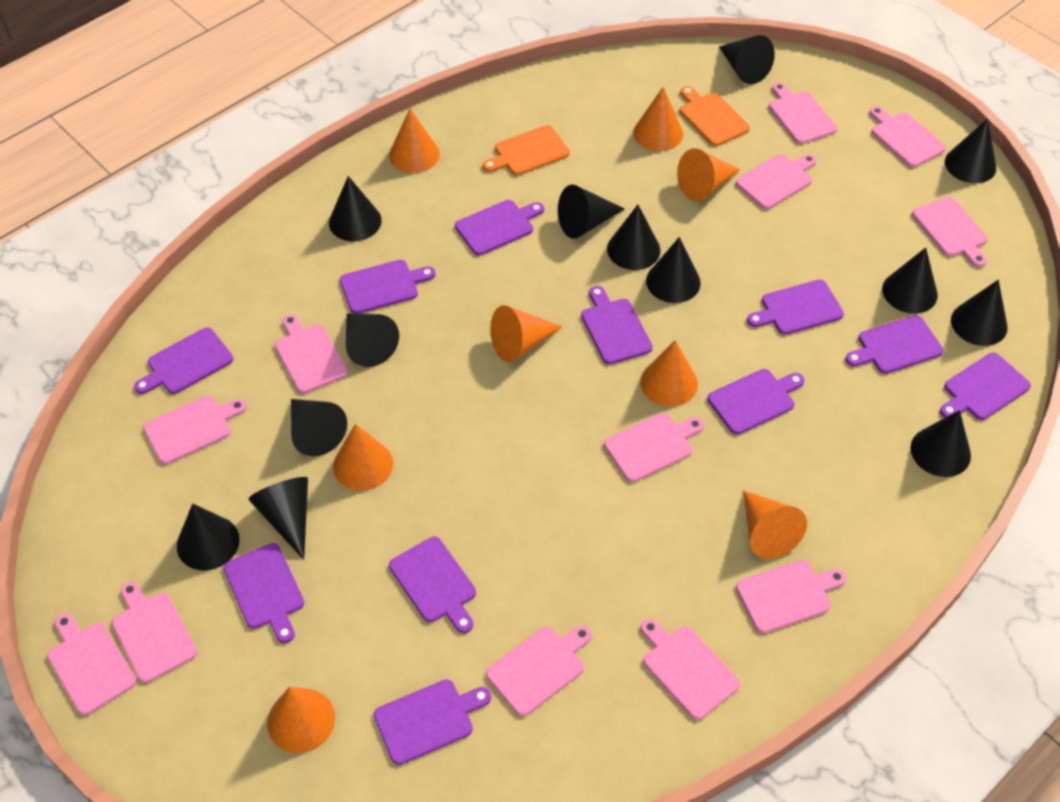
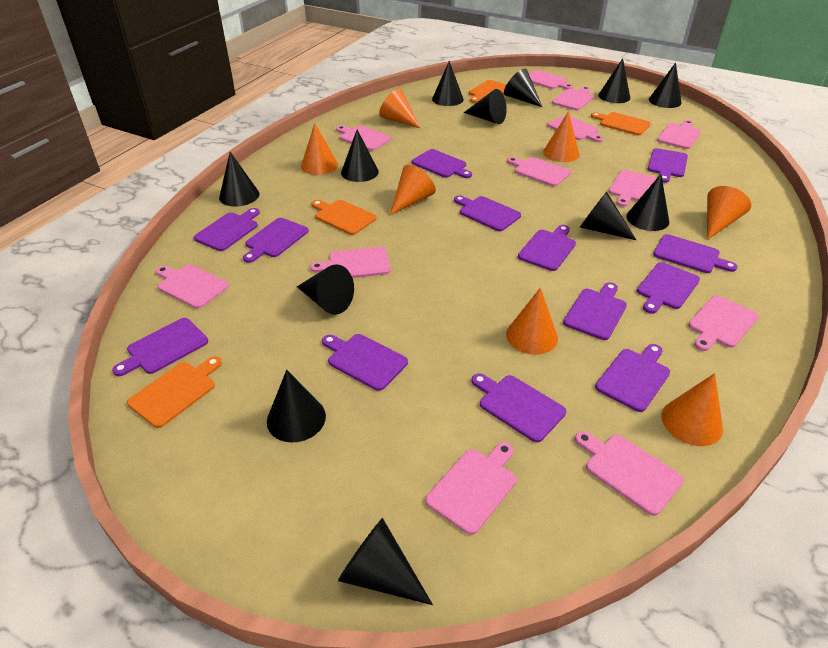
black cone: 13 -> 12
orange cone: 8 -> 7
orange cutting board: 2 -> 4
purple cutting board: 11 -> 13

